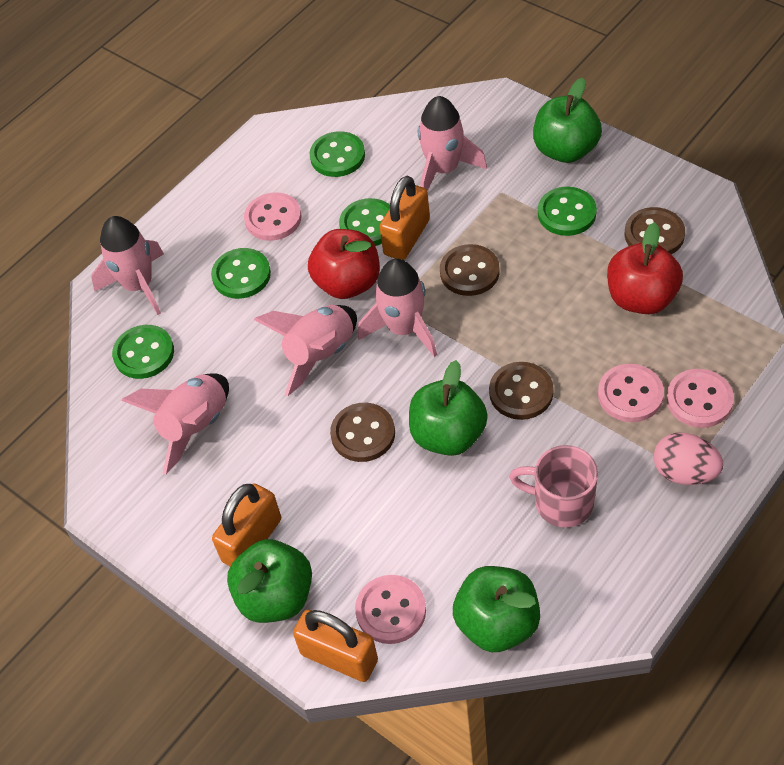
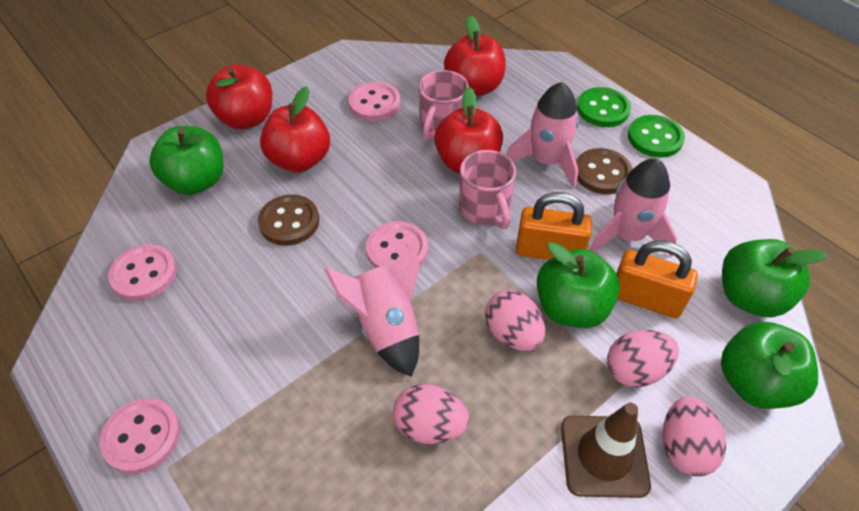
brown button: 4 -> 2
brown traffic cone: 0 -> 1
green button: 5 -> 2
orange padlock: 3 -> 2
pink egg: 1 -> 4
pink mug: 1 -> 2
pink rocket: 5 -> 3
red apple: 2 -> 4

